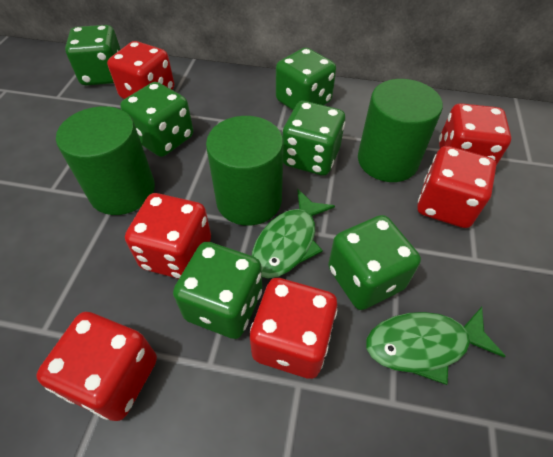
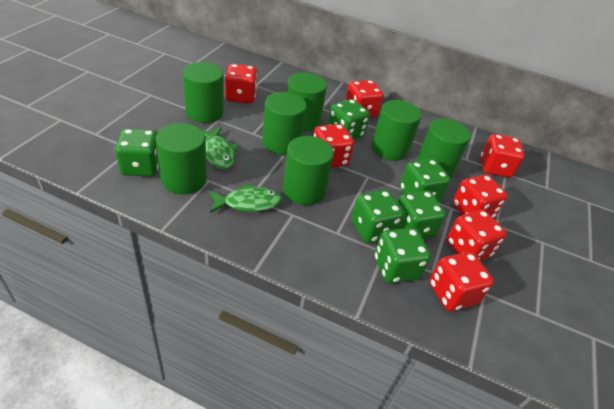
green cylinder: 3 -> 7
red dice: 6 -> 7

